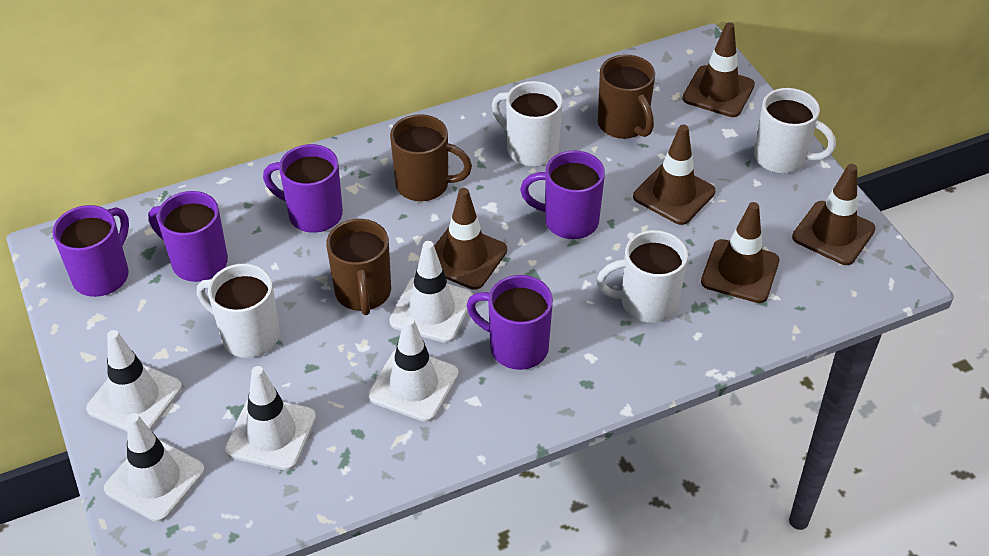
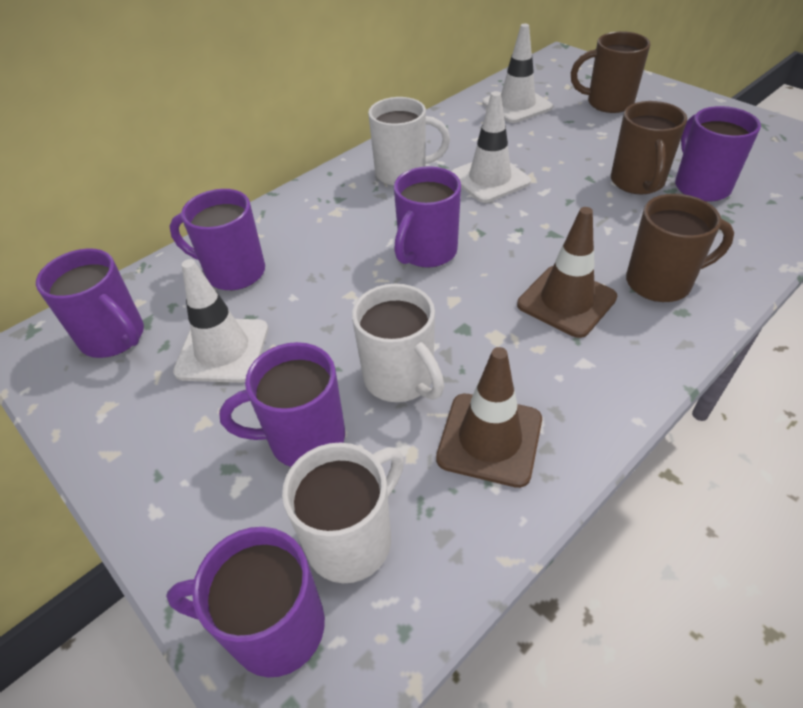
brown traffic cone: 5 -> 2
purple mug: 5 -> 6
white mug: 4 -> 3
white traffic cone: 5 -> 3

